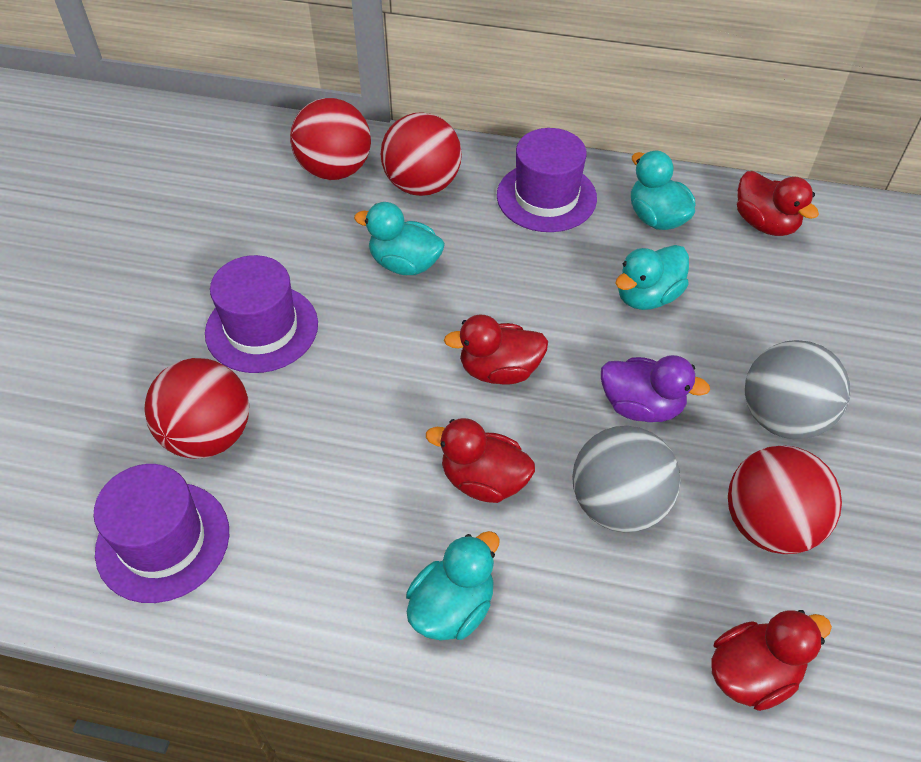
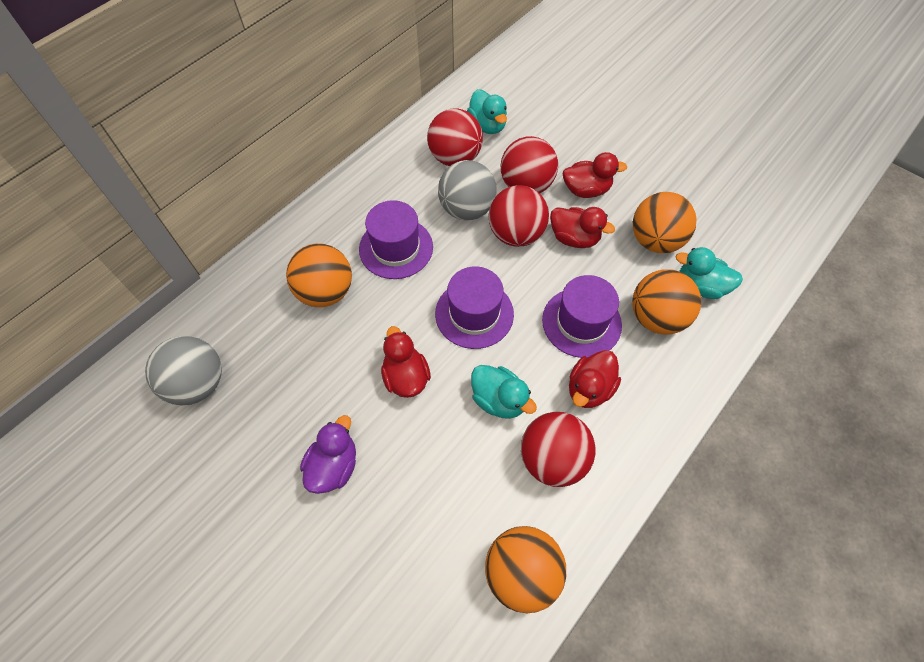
orange ball: 0 -> 4
turquoise duck: 4 -> 3

